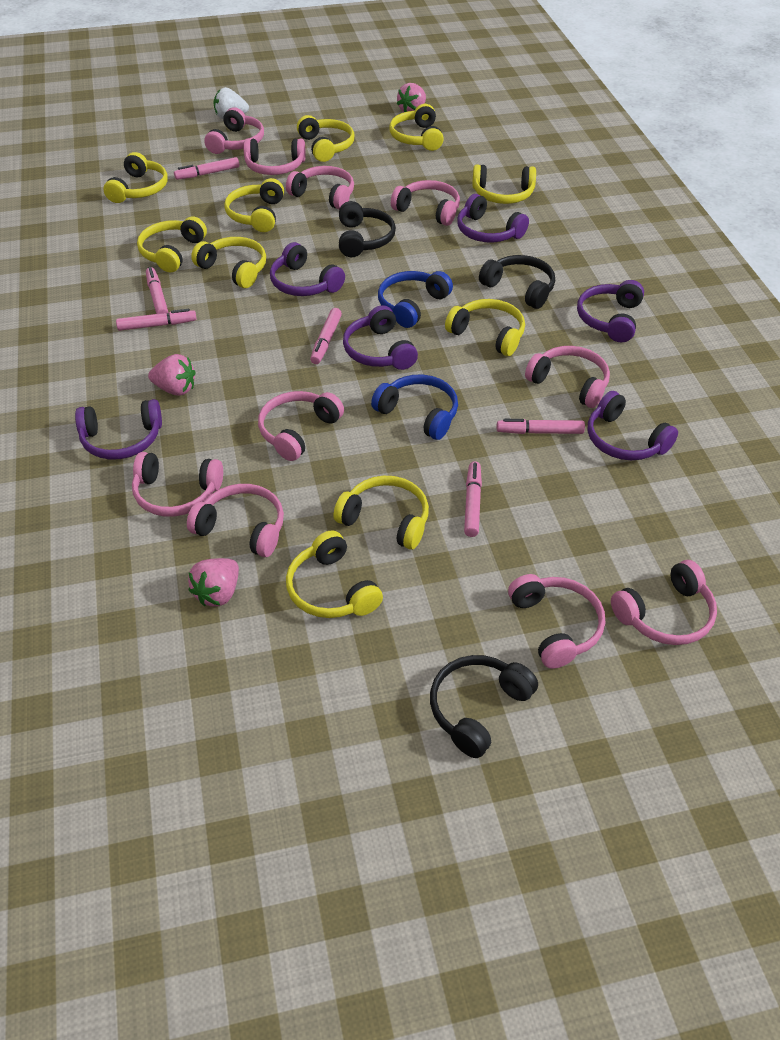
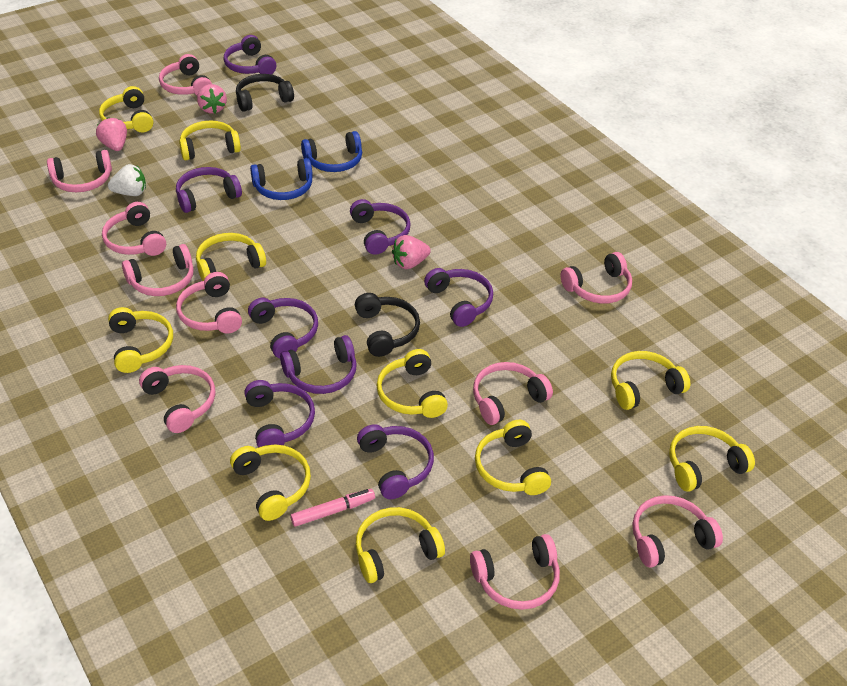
black headphones: 3 -> 2
pink marker: 6 -> 1
purple headphones: 6 -> 8

